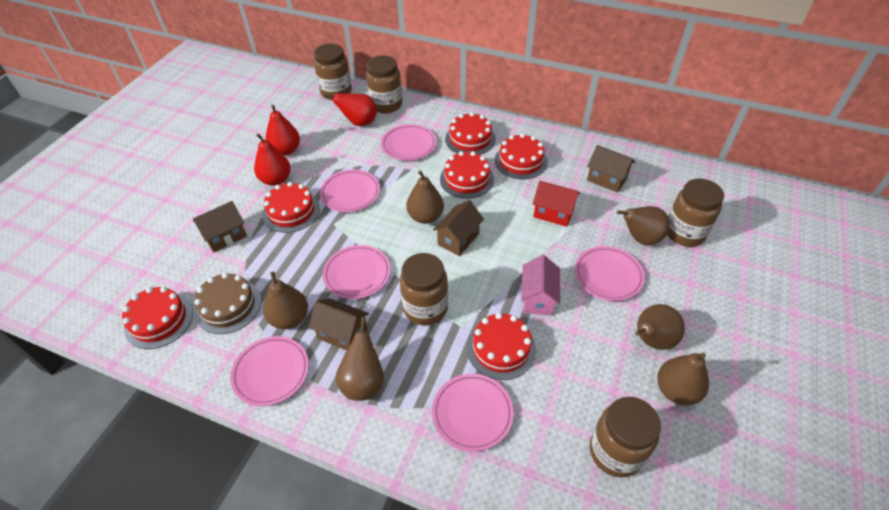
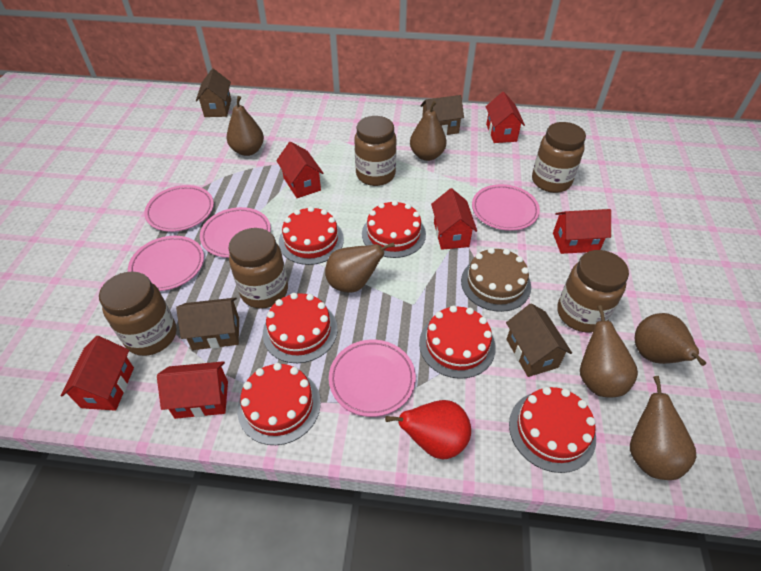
pink house: 1 -> 0
pink plate: 6 -> 5
red house: 1 -> 6
red pear: 3 -> 1

